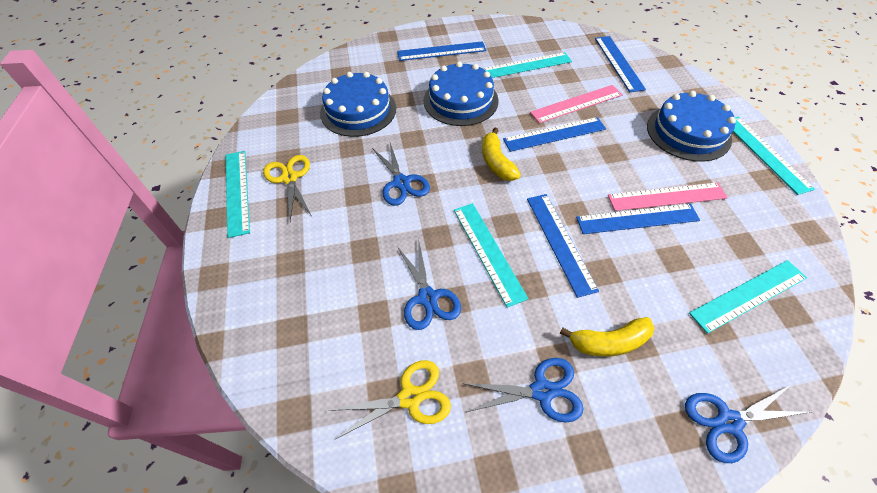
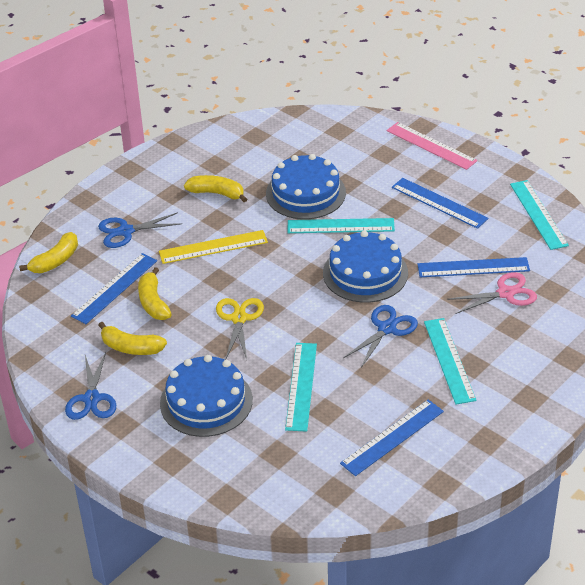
blue ruler: 5 -> 4
blue scissors: 4 -> 3
pink ruler: 2 -> 1
pink scissors: 0 -> 1
turquoise ruler: 5 -> 4
yellow banana: 2 -> 4
yellow ruler: 0 -> 1
yellow scissors: 2 -> 1

